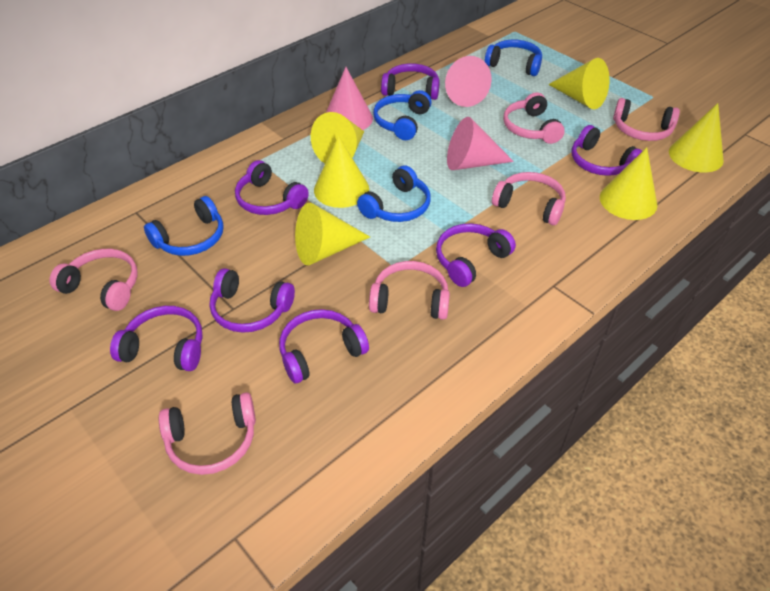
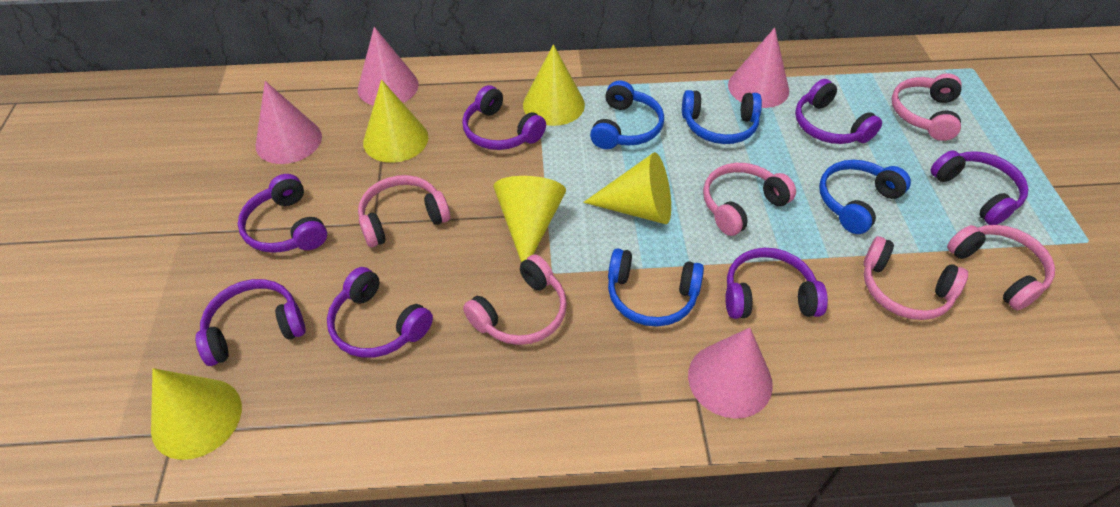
pink cone: 3 -> 4
yellow cone: 6 -> 5

